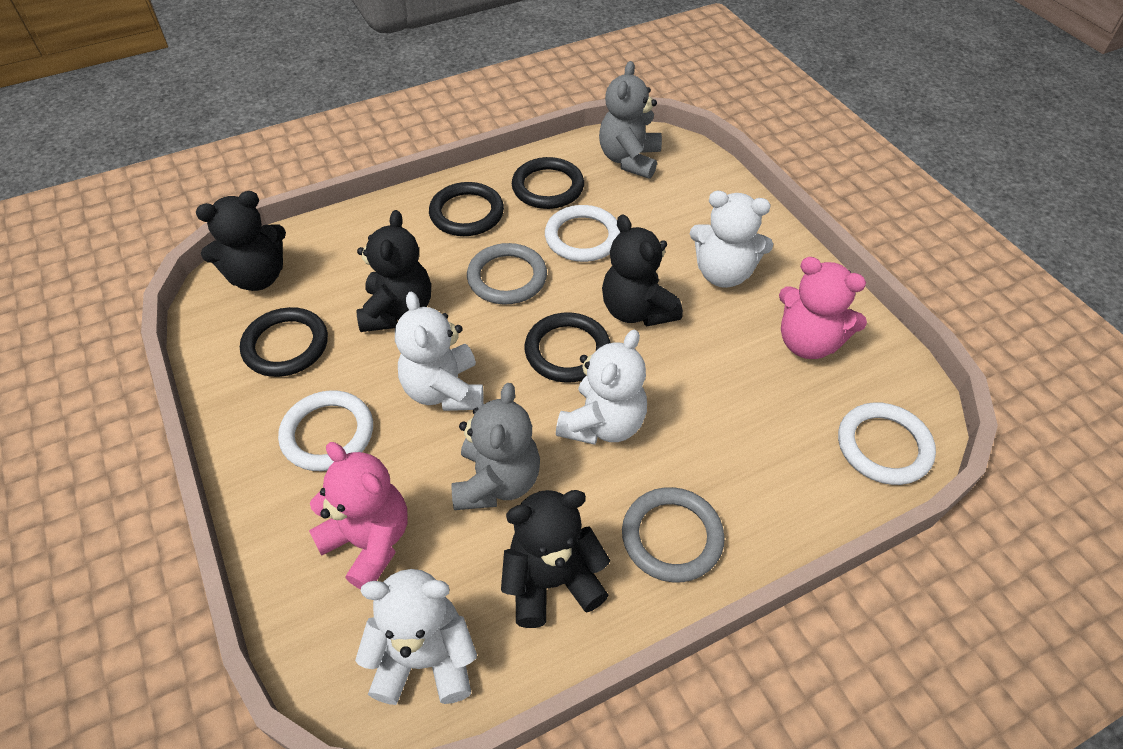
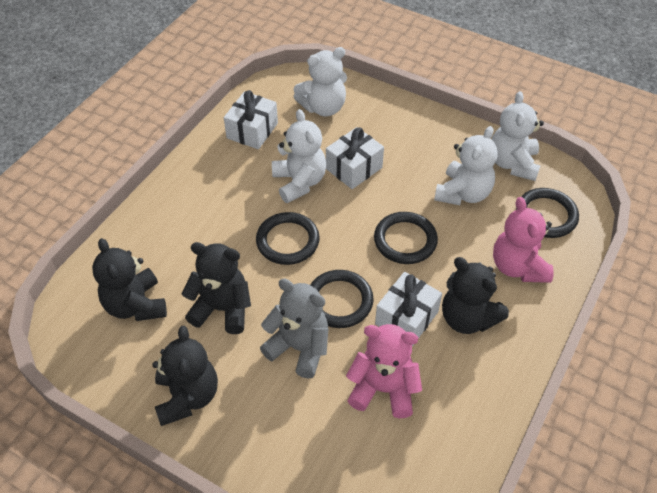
grey ring: 2 -> 0
grey teddy bear: 2 -> 1
white gift: 0 -> 3
white ring: 3 -> 0

